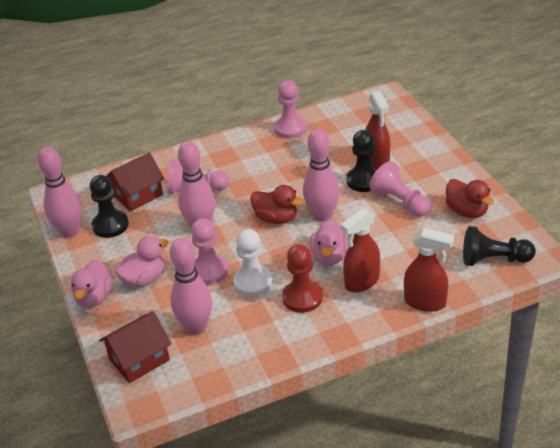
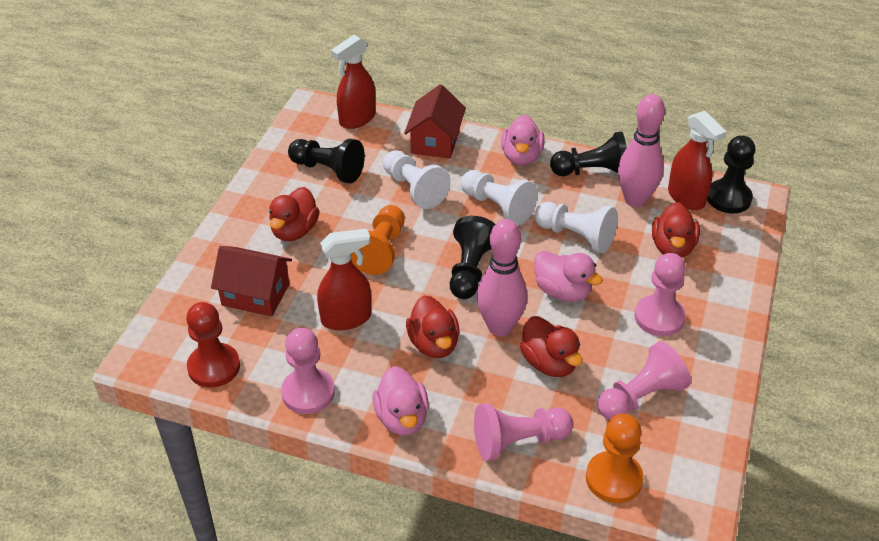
black pawn: 3 -> 4
orange pawn: 0 -> 2
pink bowling pin: 4 -> 2
red duck: 2 -> 4
white pawn: 1 -> 3

